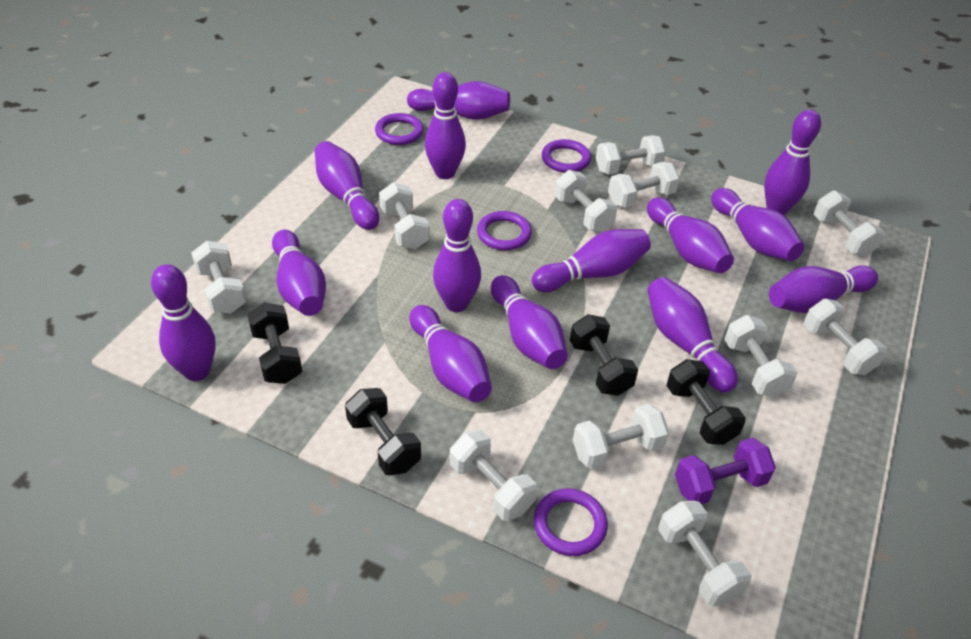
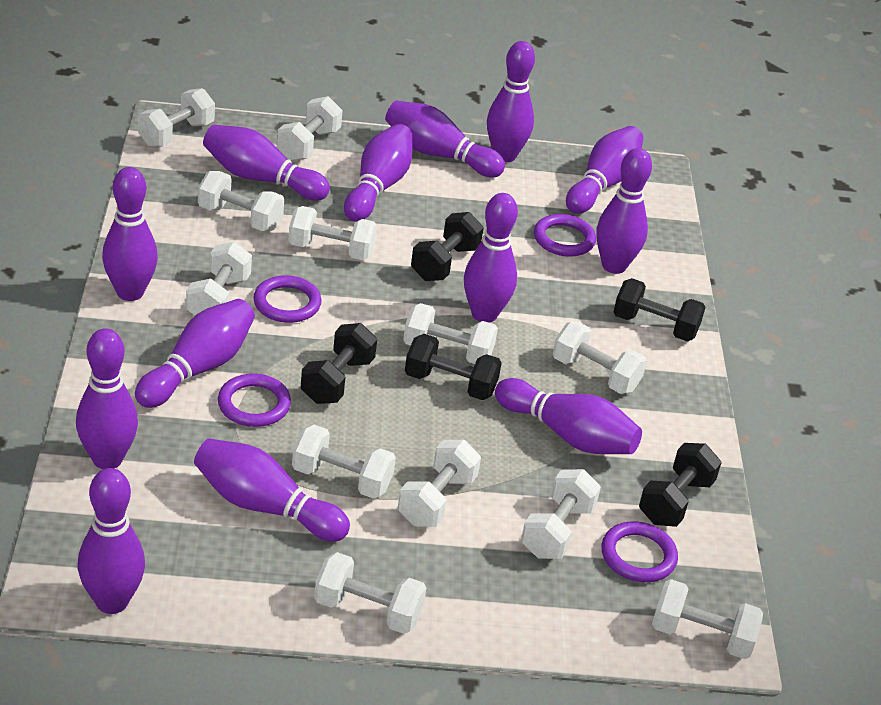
black dumbbell: 4 -> 5
purple bowling pin: 14 -> 13
purple dumbbell: 1 -> 0
white dumbbell: 11 -> 12

